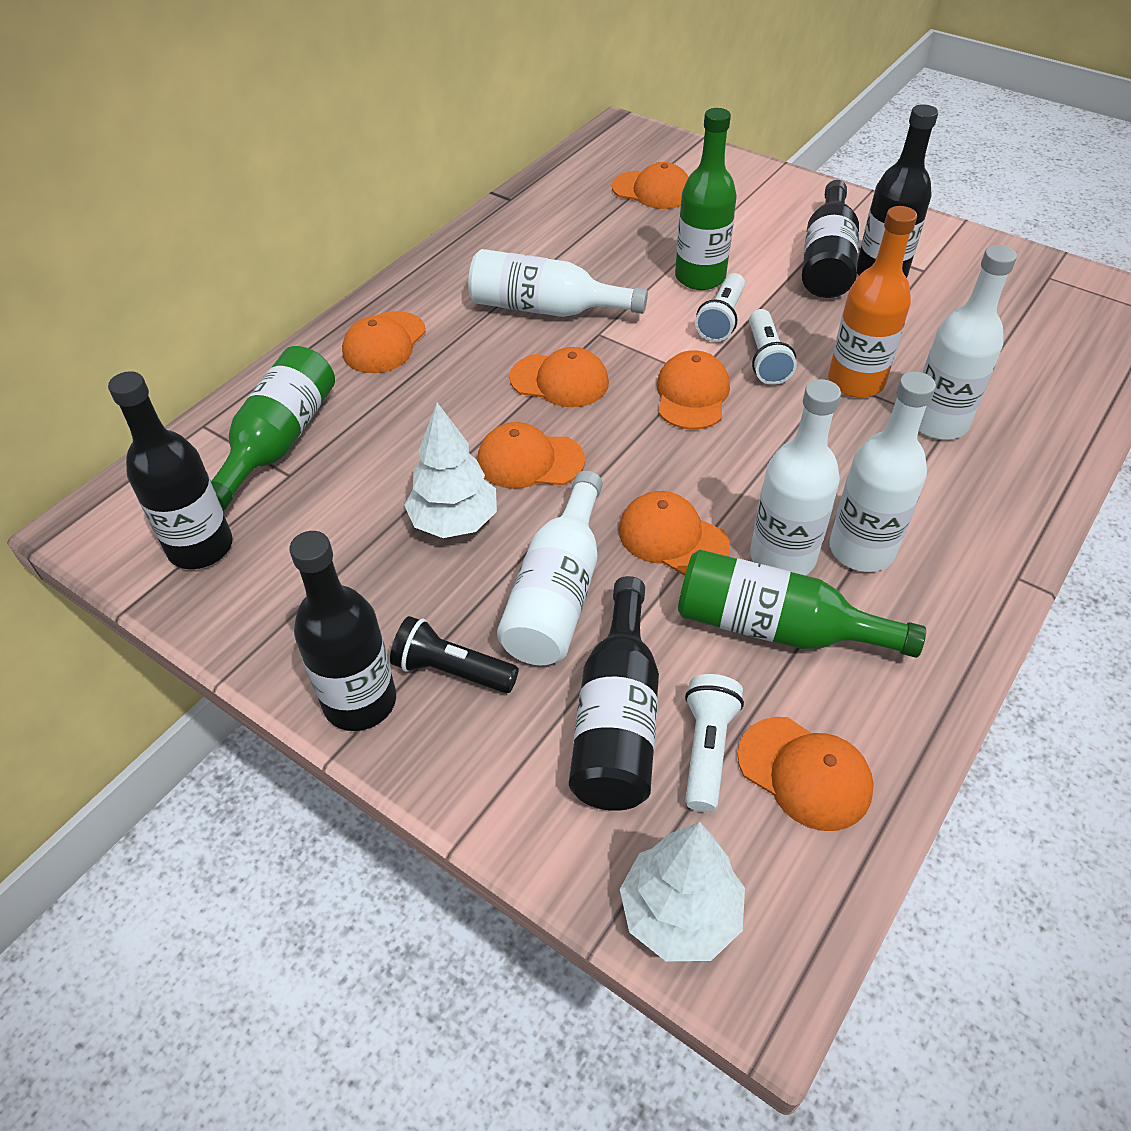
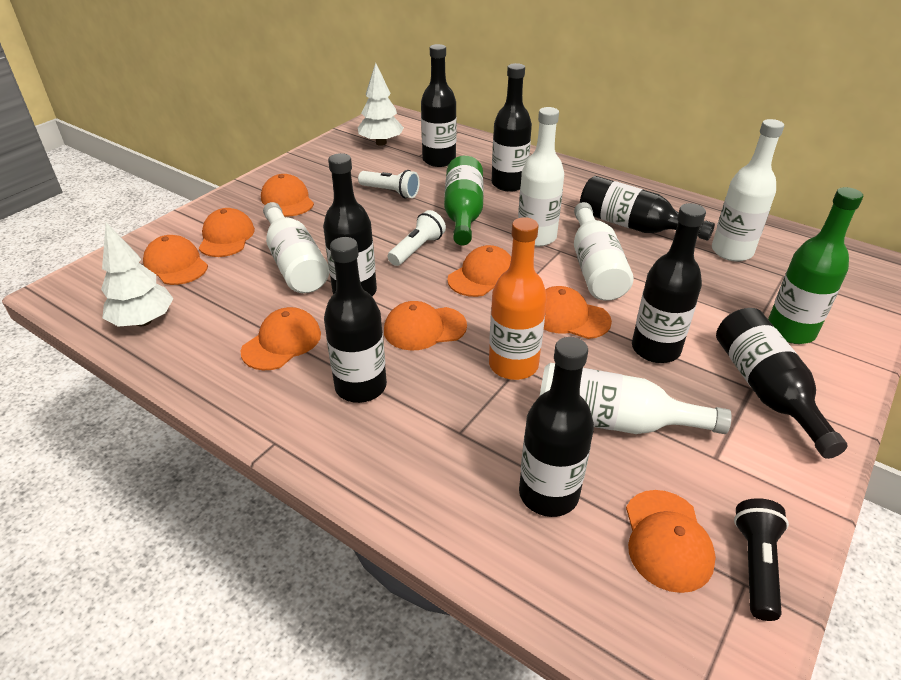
black bottle: 5 -> 8
green bottle: 3 -> 2
orange cap: 7 -> 8
white flashlight: 3 -> 2

